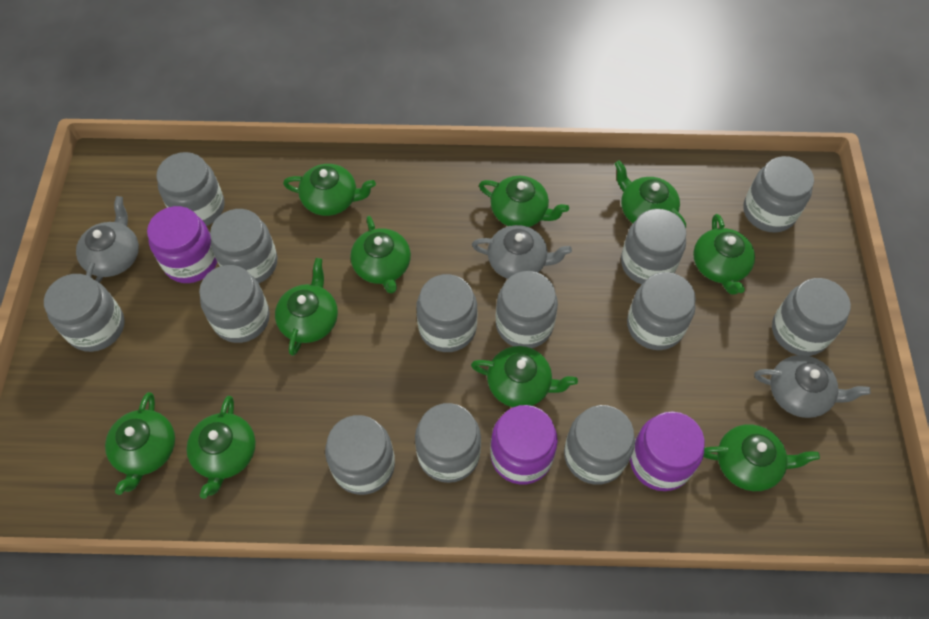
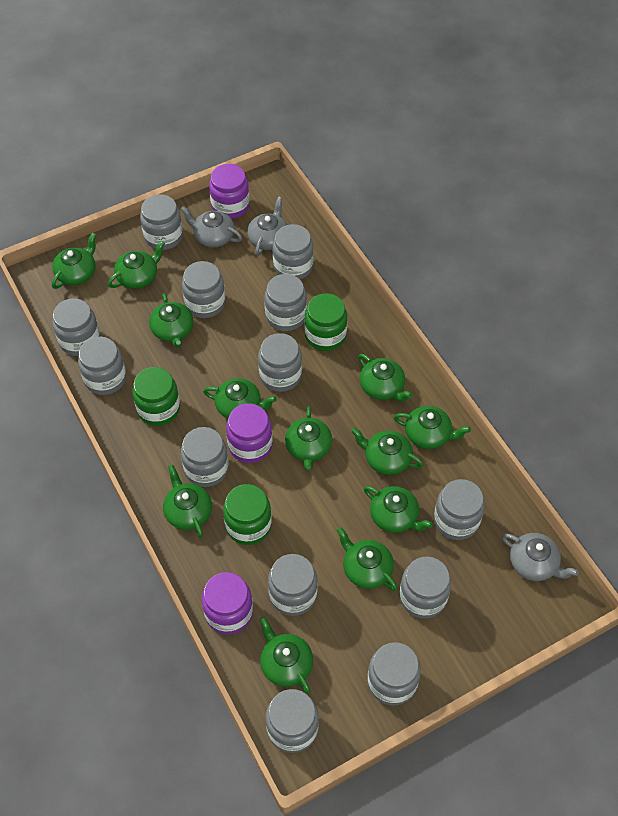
green jar: 0 -> 3
green teapot: 10 -> 12

